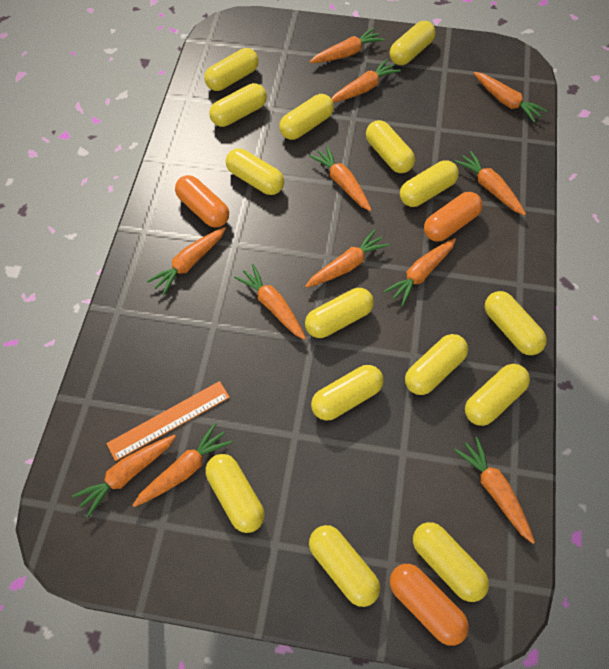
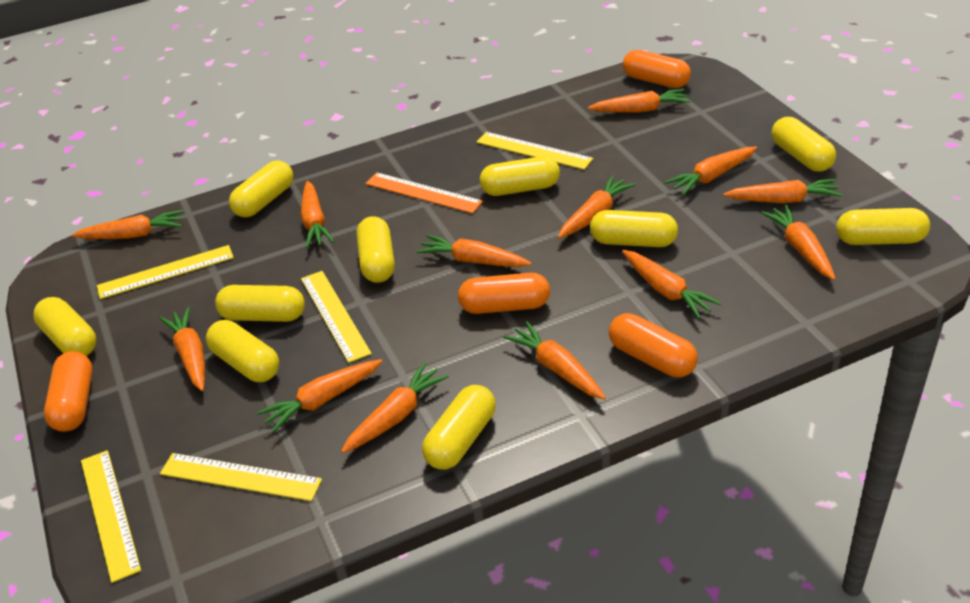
orange capsule: 3 -> 4
orange carrot: 12 -> 13
yellow capsule: 15 -> 10
yellow ruler: 0 -> 5

